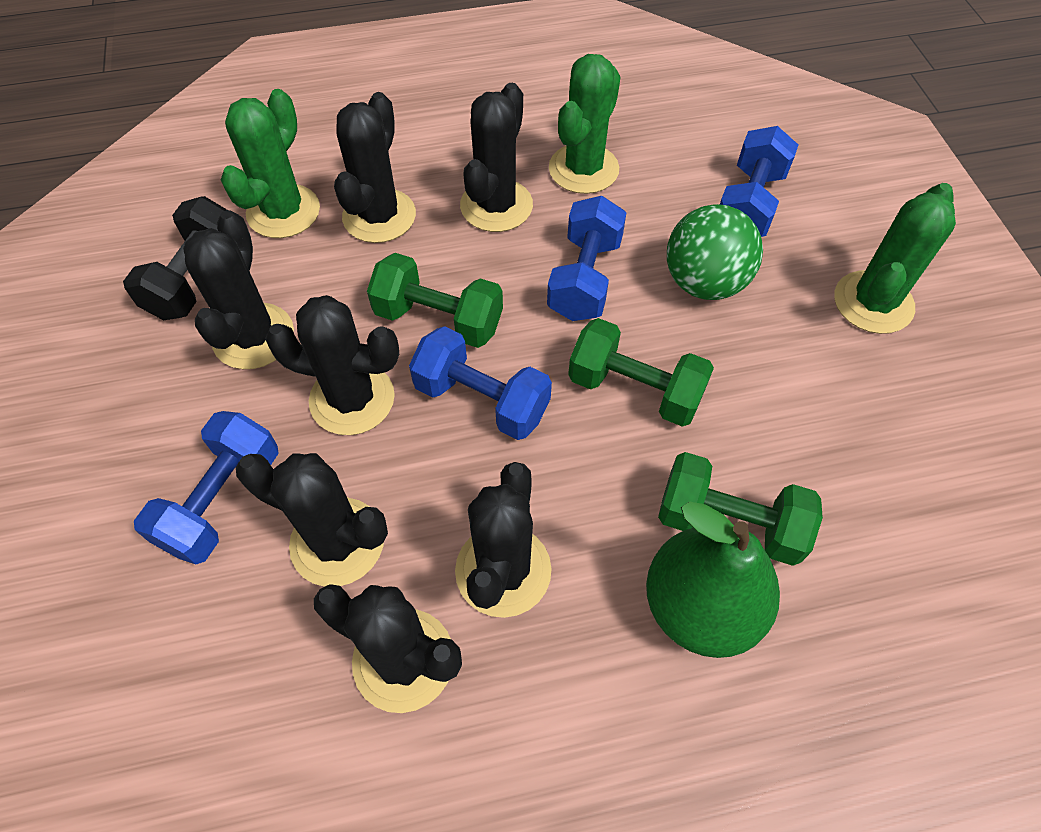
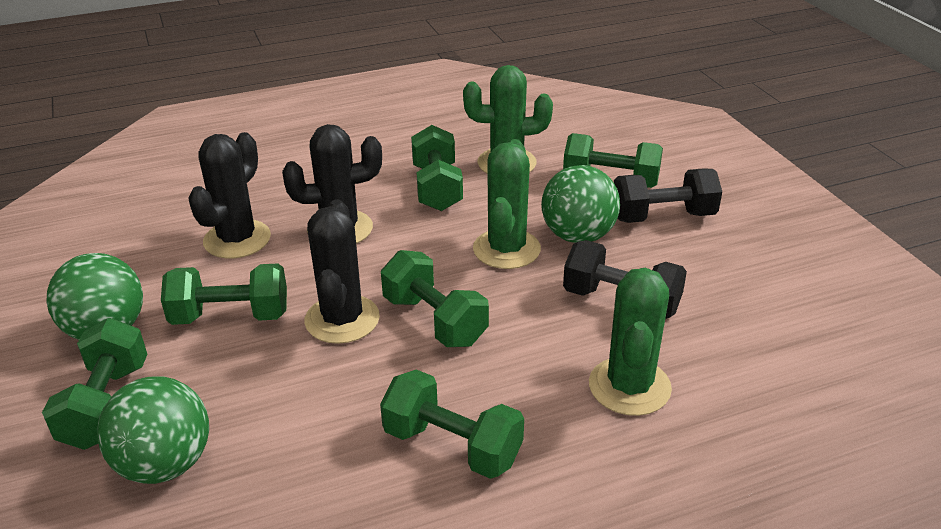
black cactus: 7 -> 3
black dumbbell: 1 -> 2
blue dumbbell: 4 -> 0
green ball: 1 -> 3
green dumbbell: 3 -> 6
green pear: 1 -> 0

